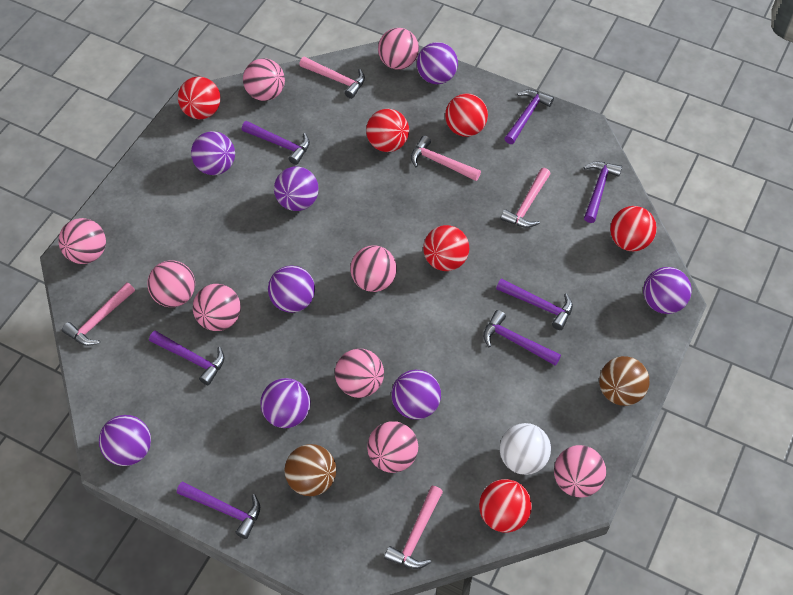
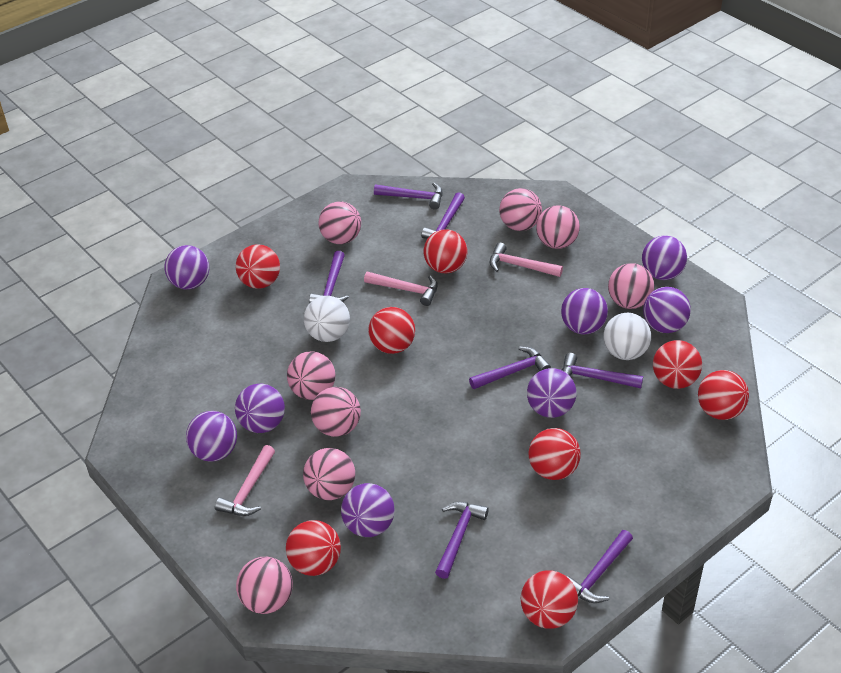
brown ball: 2 -> 0
pink ball: 9 -> 8
pink hammer: 5 -> 3
red ball: 6 -> 8
white ball: 1 -> 2

